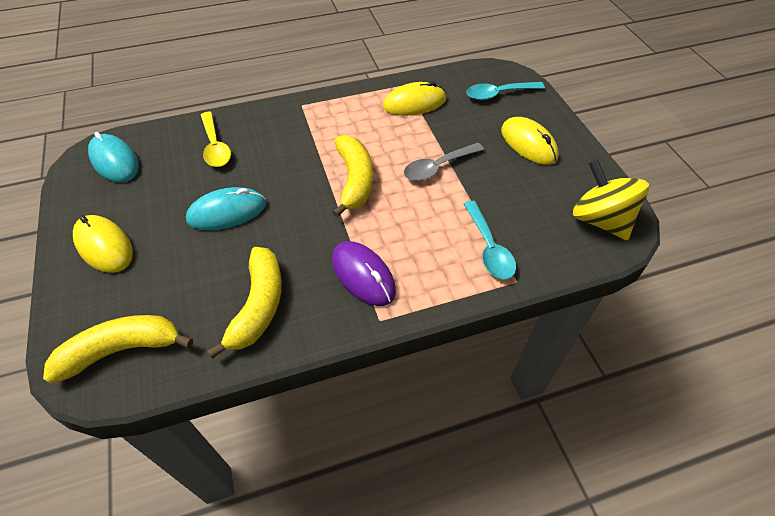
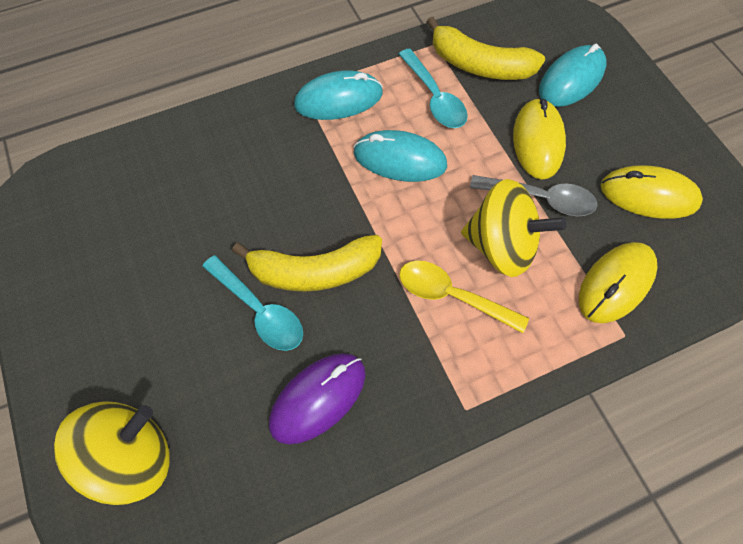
turquoise mouse: 2 -> 3
yellow banana: 3 -> 2
yellow spinning top: 1 -> 2

